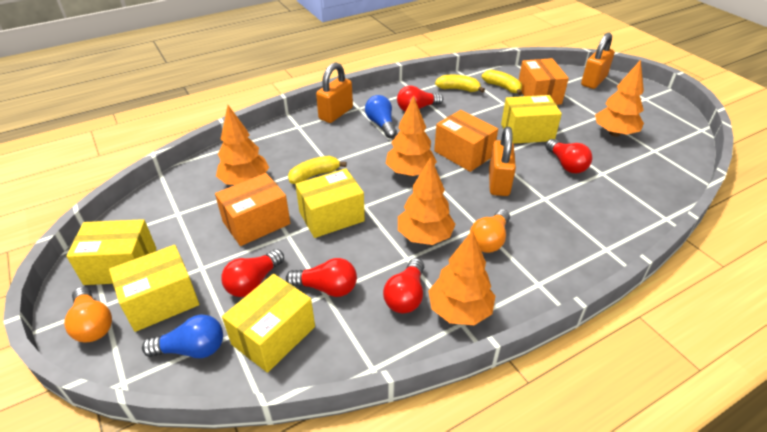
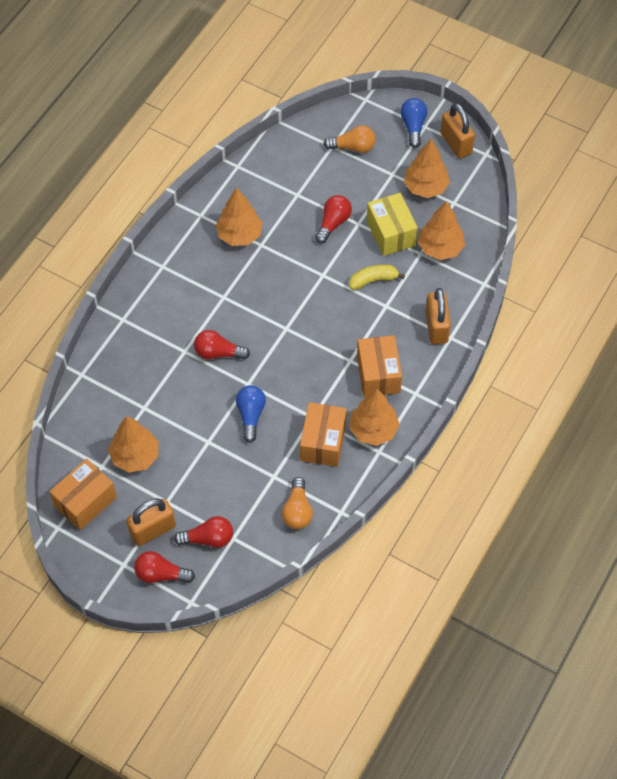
red light bulb: 5 -> 4
yellow banana: 3 -> 1
yellow box: 5 -> 1

